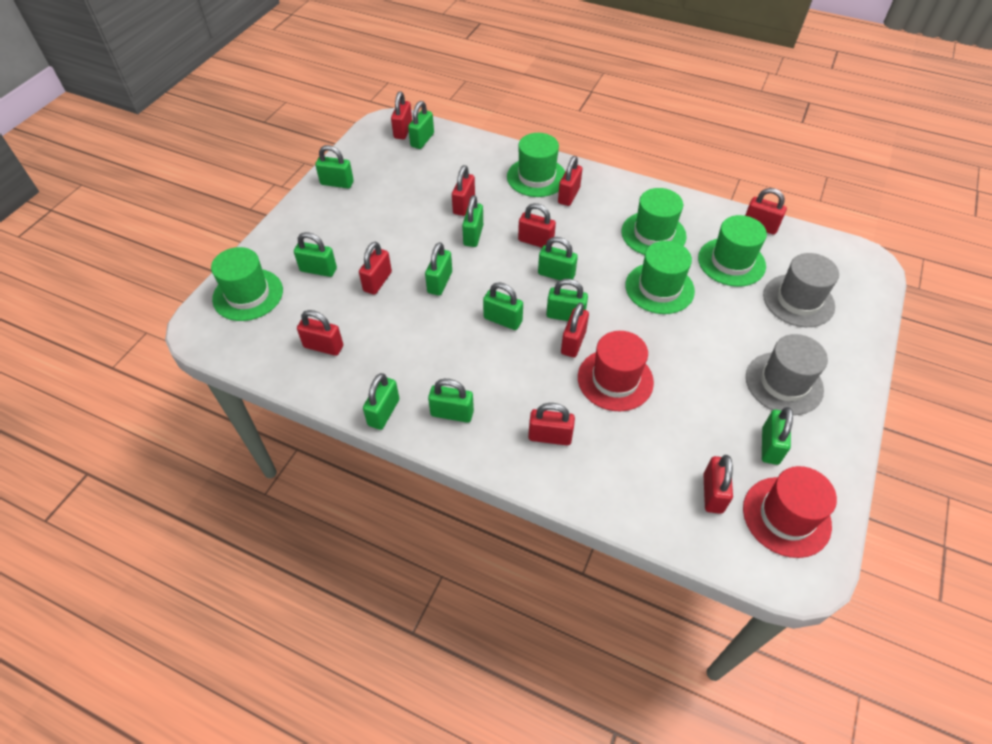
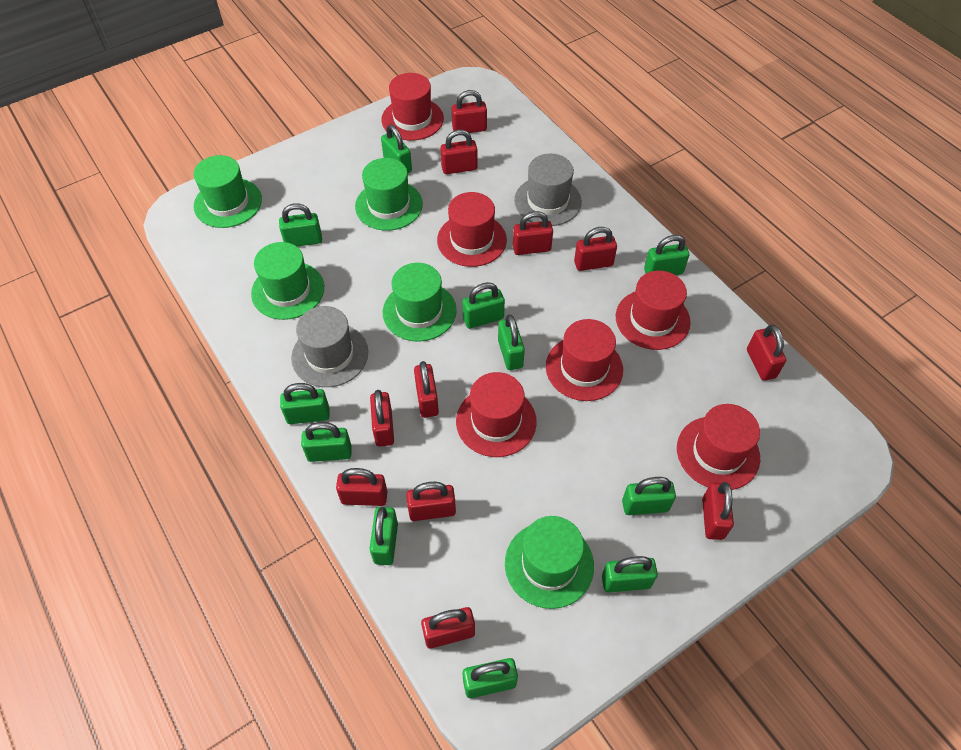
red hat: 2 -> 6
red padlock: 10 -> 11

